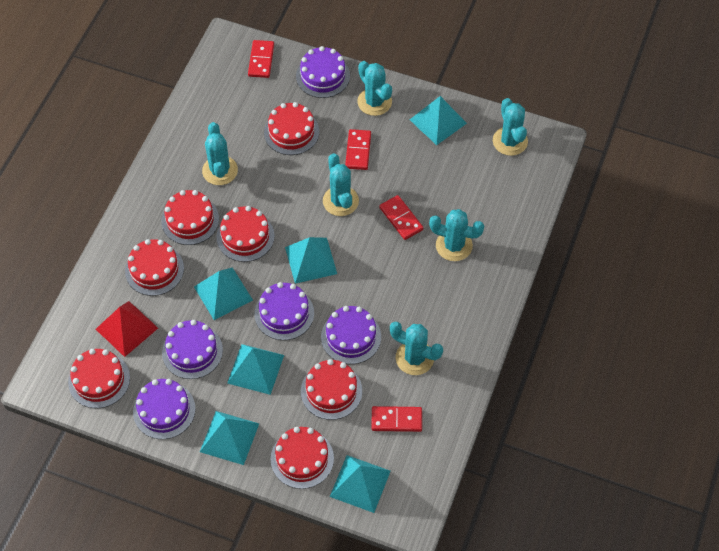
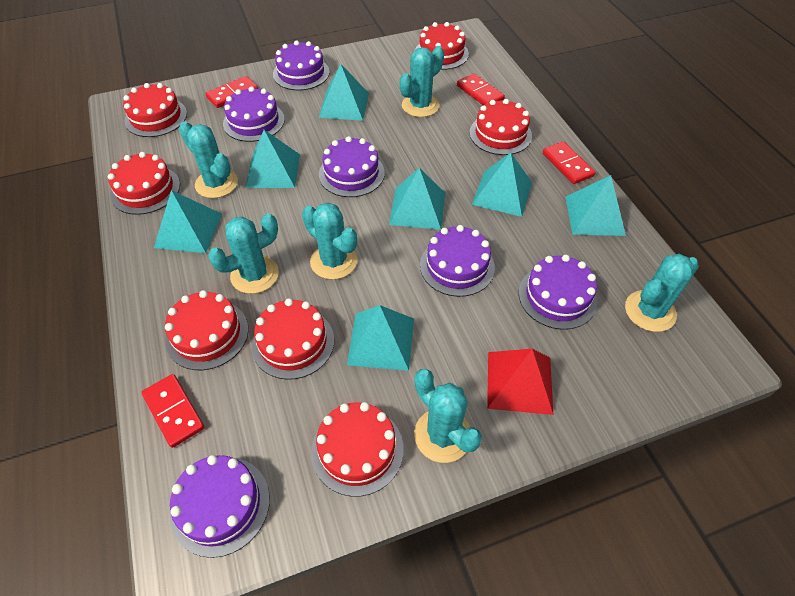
purple cake: 5 -> 6
turquoise pyramid: 6 -> 7

